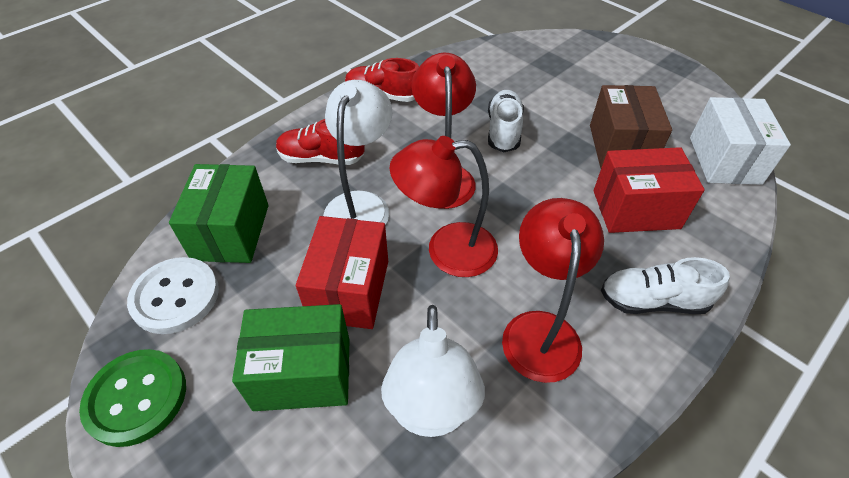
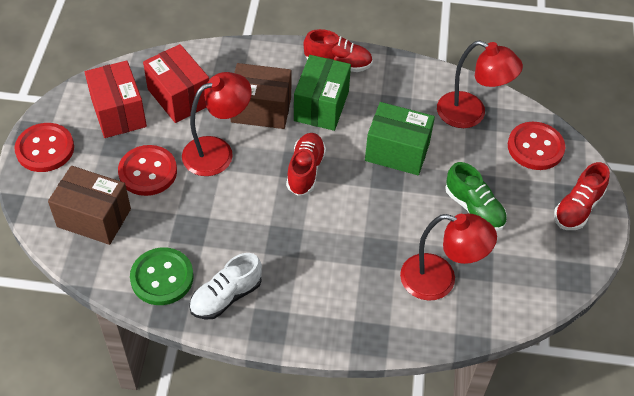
brown box: 1 -> 2
green shoe: 0 -> 1
red button: 0 -> 3
red shoe: 2 -> 3
white box: 1 -> 0
white button: 1 -> 0
white lamp: 2 -> 0
white shoe: 2 -> 1

